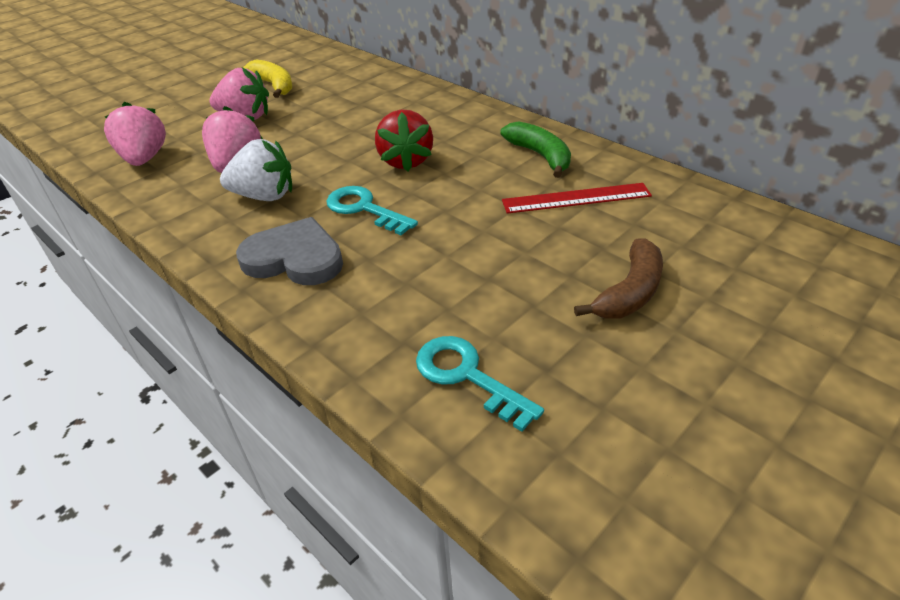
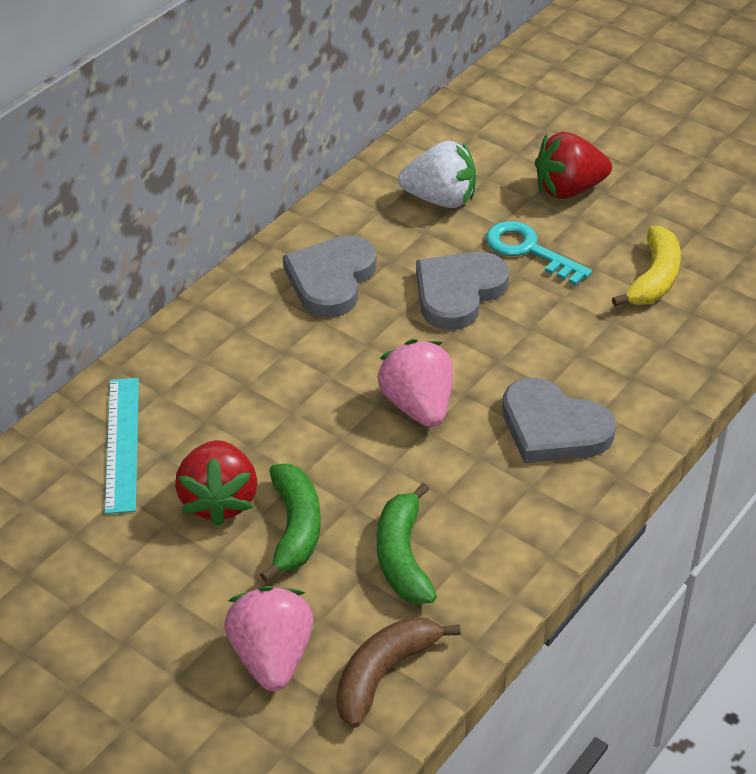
green banana: 1 -> 2
grey heart: 1 -> 3
pink strawberry: 3 -> 2
red ruler: 1 -> 0
red strawberry: 1 -> 2
turquoise key: 2 -> 1
turquoise ruler: 0 -> 1

